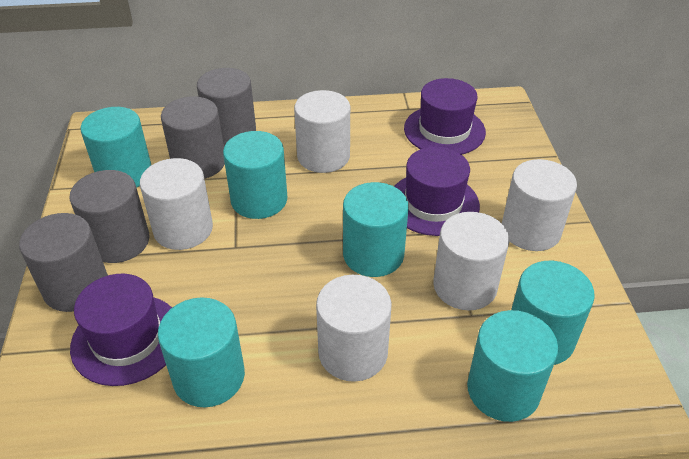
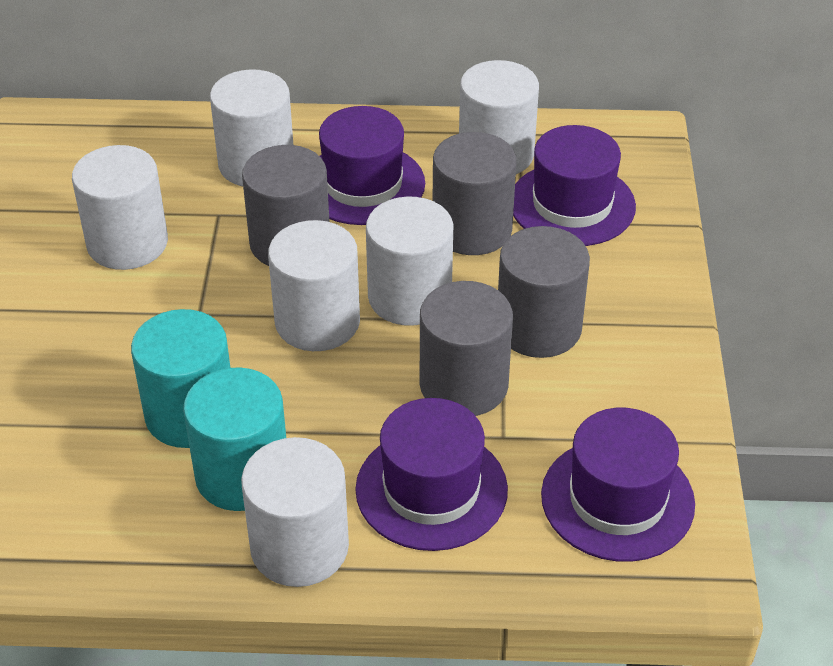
purple hat: 3 -> 4
turquoise cylinder: 6 -> 2
white cylinder: 5 -> 6

